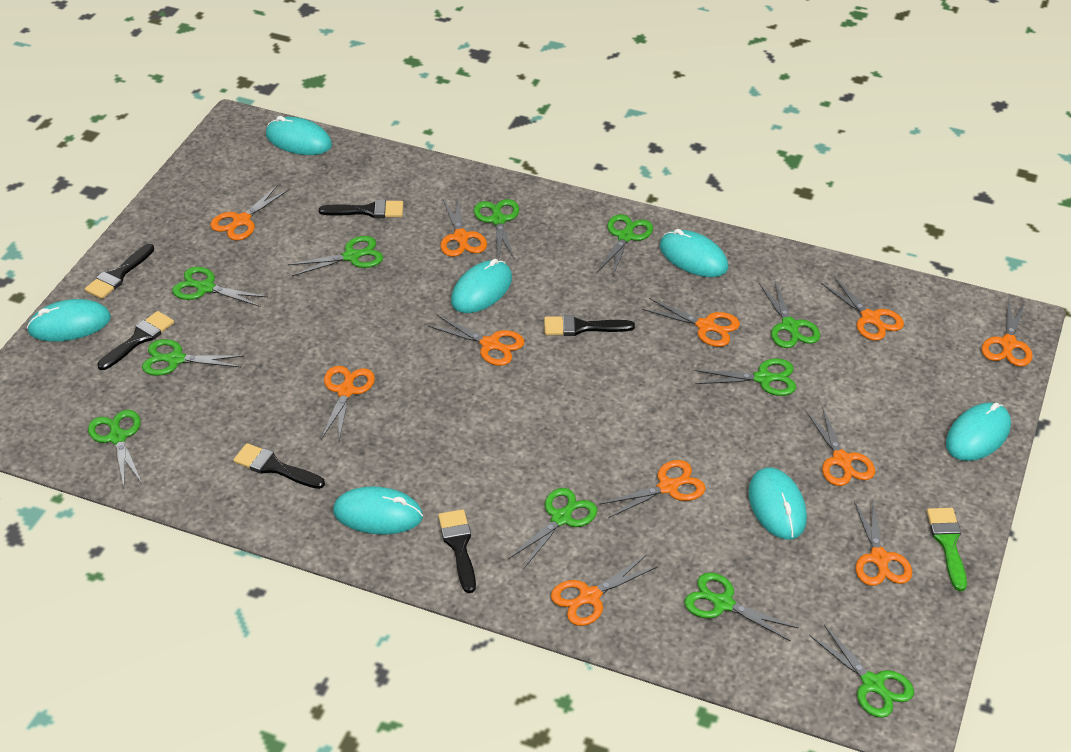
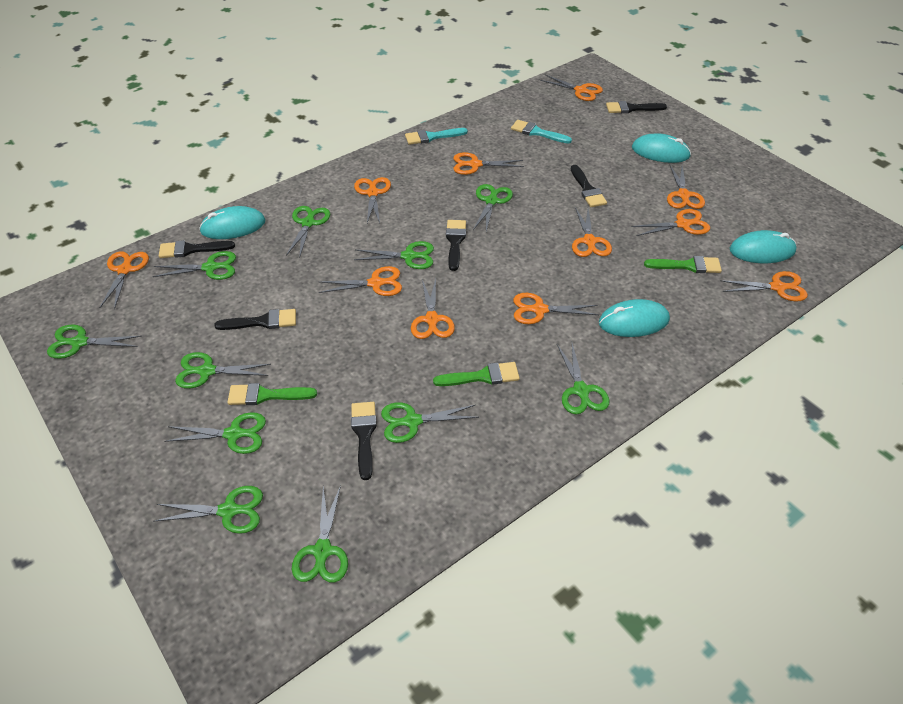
green brush: 1 -> 3
turquoise brush: 0 -> 2
turquoise mouse: 7 -> 4

